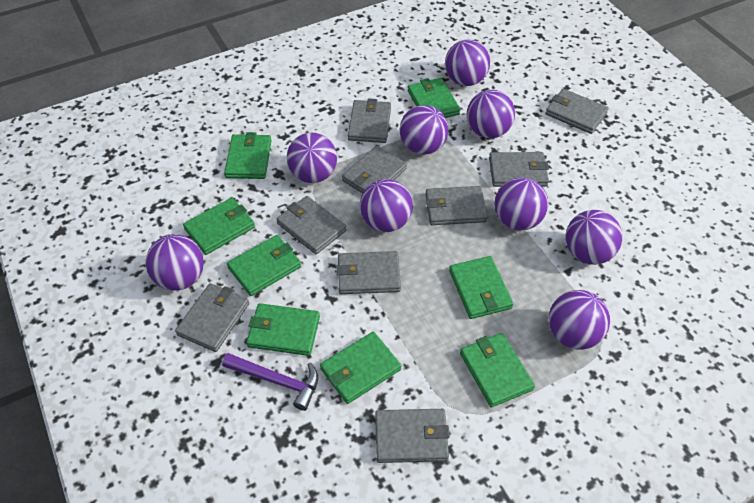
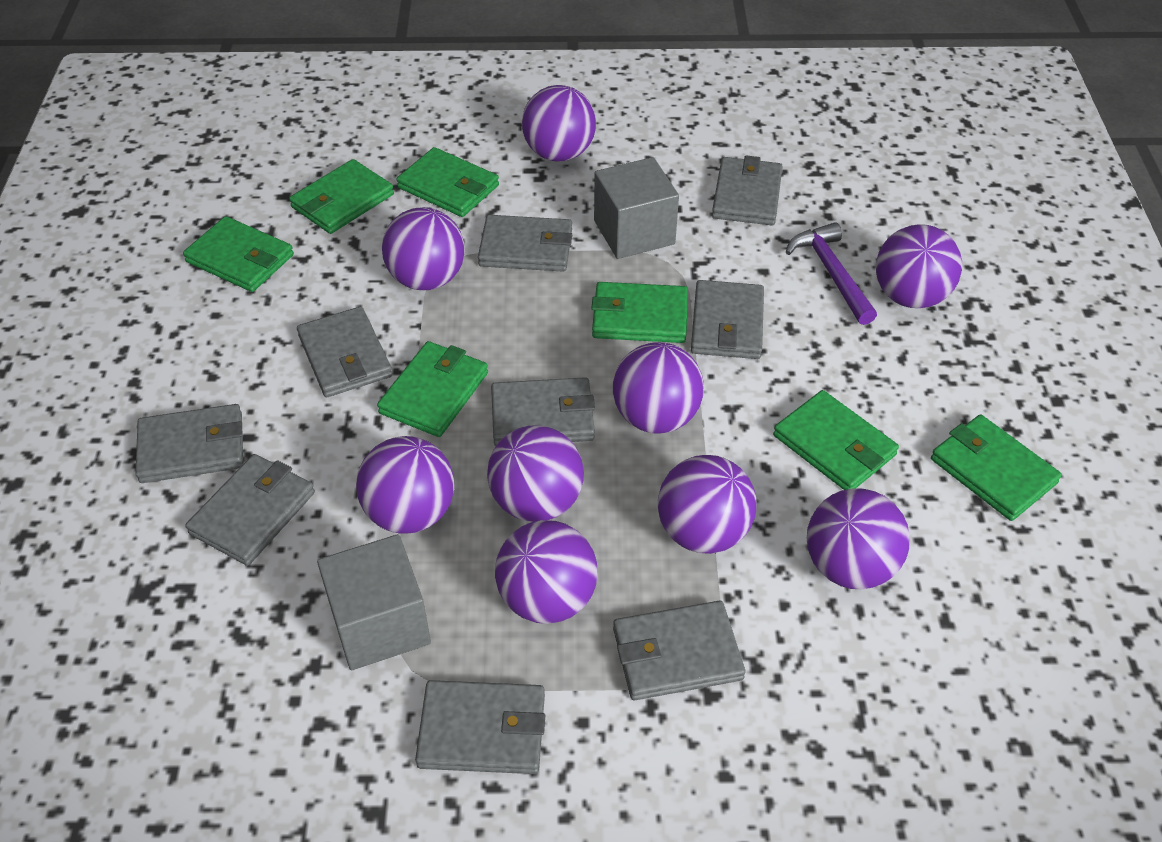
green wallet: 8 -> 7
grey cube: 0 -> 2

